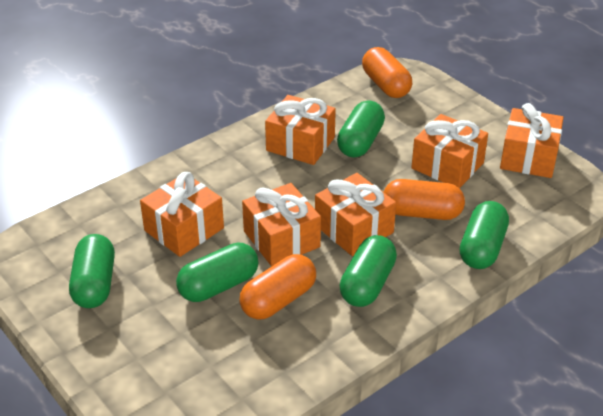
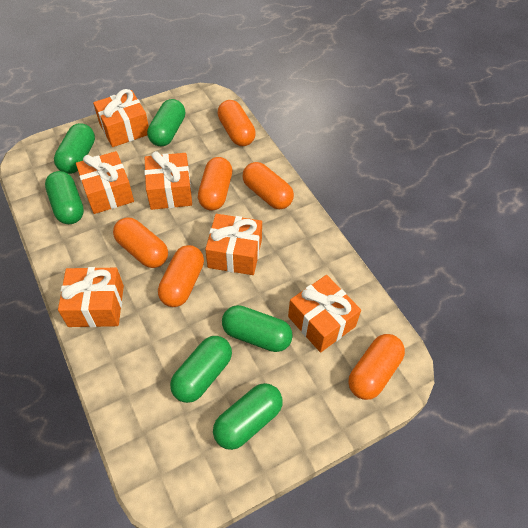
green capsule: 5 -> 6
orange capsule: 3 -> 6

